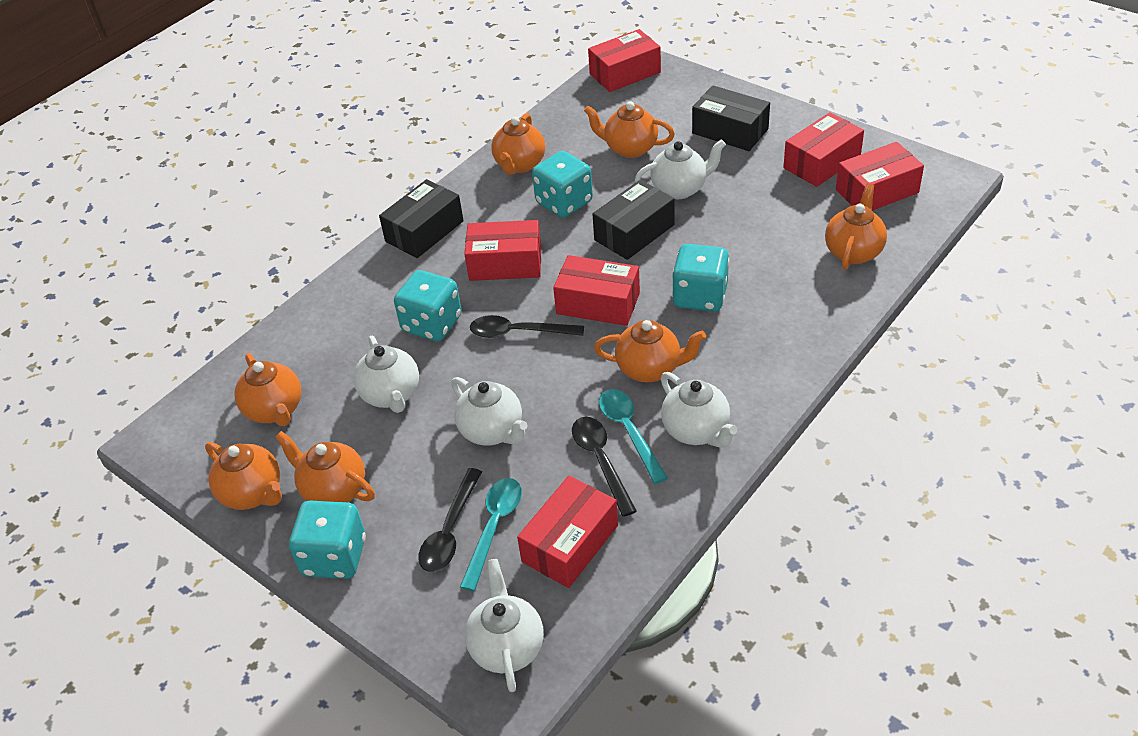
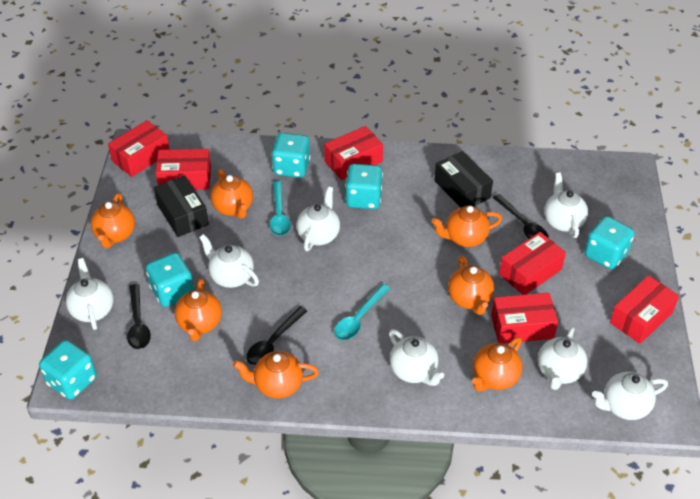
black box: 3 -> 2
turquoise dice: 4 -> 5
white teapot: 5 -> 7

